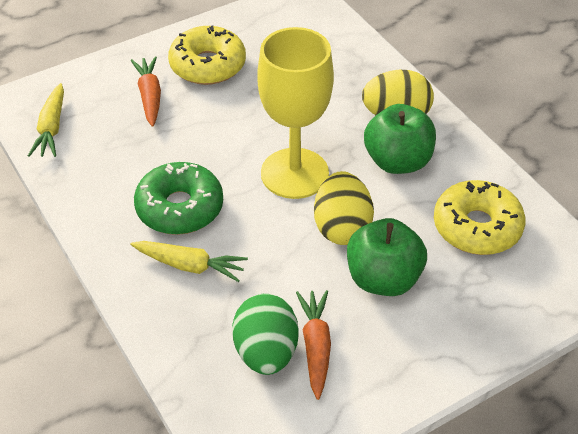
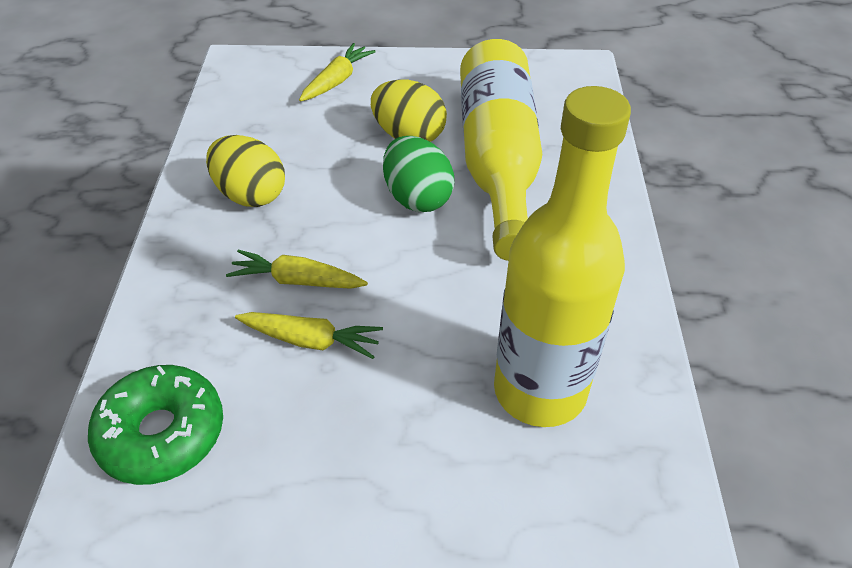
green apple: 2 -> 0
orange carrot: 2 -> 0
yellow bottle: 0 -> 2
yellow carrot: 2 -> 3
yellow donut: 2 -> 0
yellow goblet: 1 -> 0

